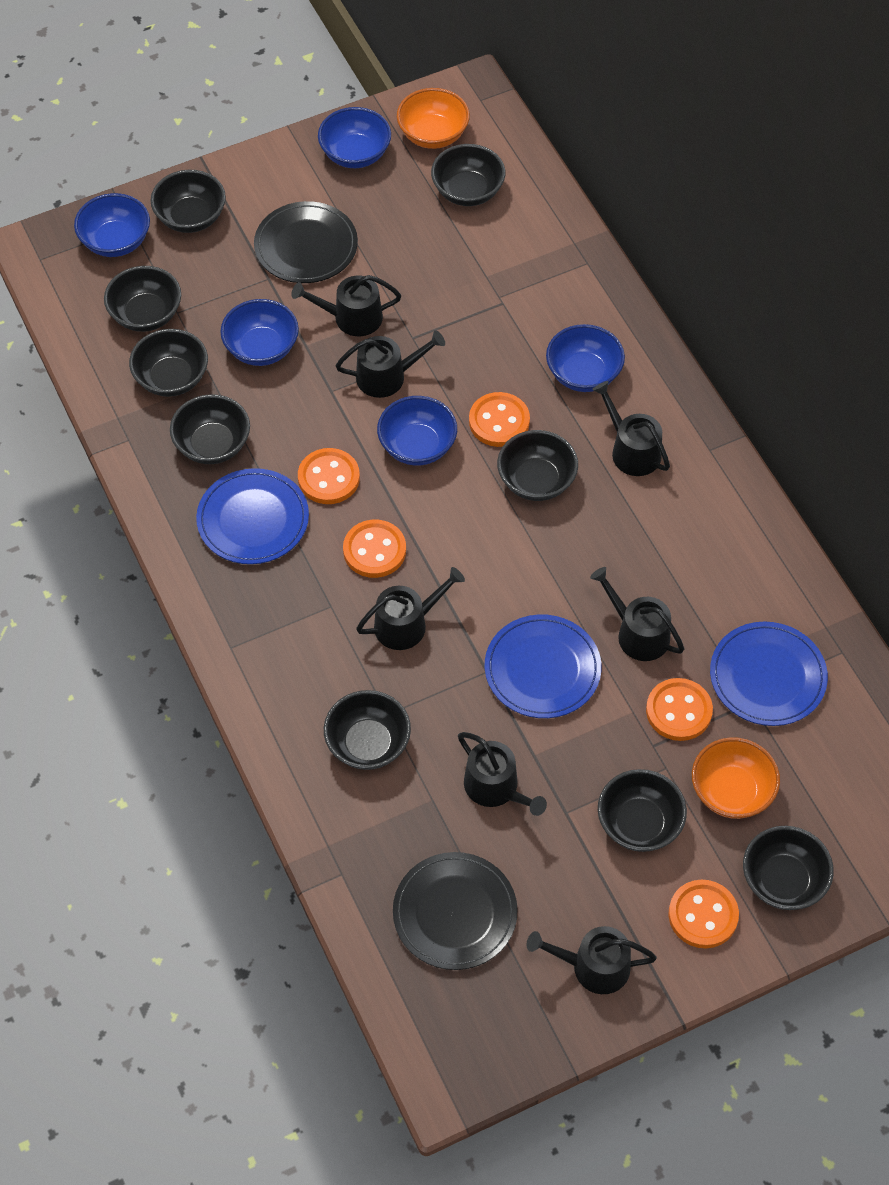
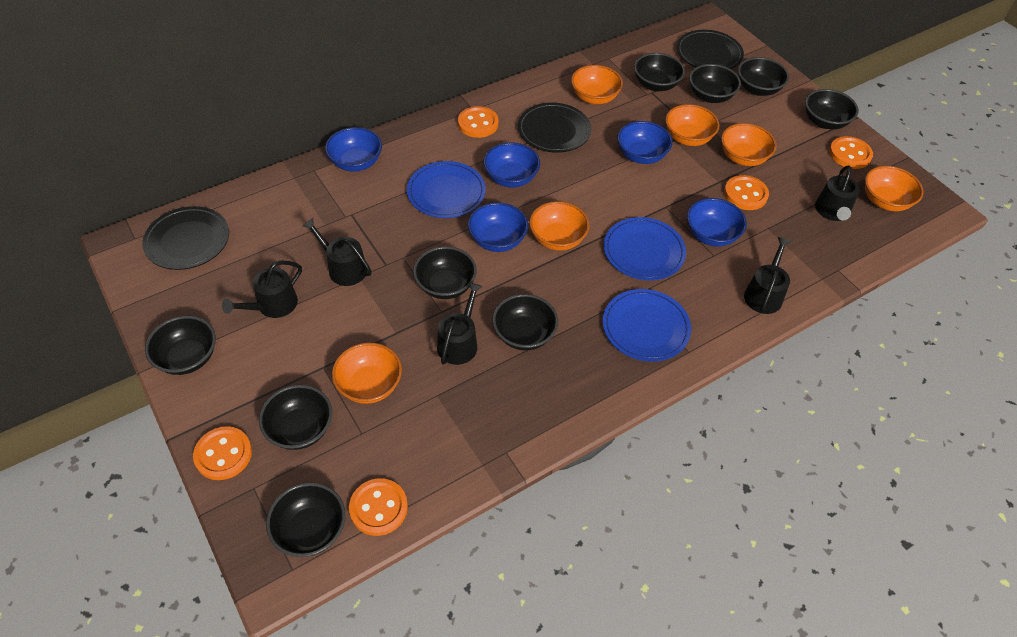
black plate: 2 -> 3
black watering can: 7 -> 5
orange bowl: 2 -> 6

